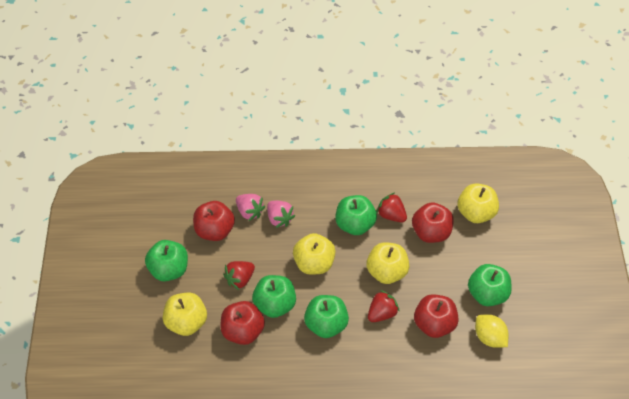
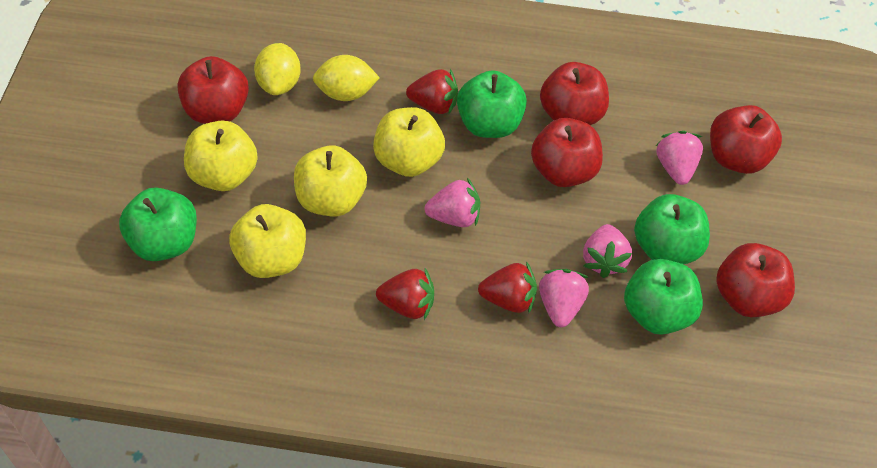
green apple: 5 -> 4
pink strawberry: 2 -> 4
red apple: 4 -> 5
yellow lemon: 1 -> 2

